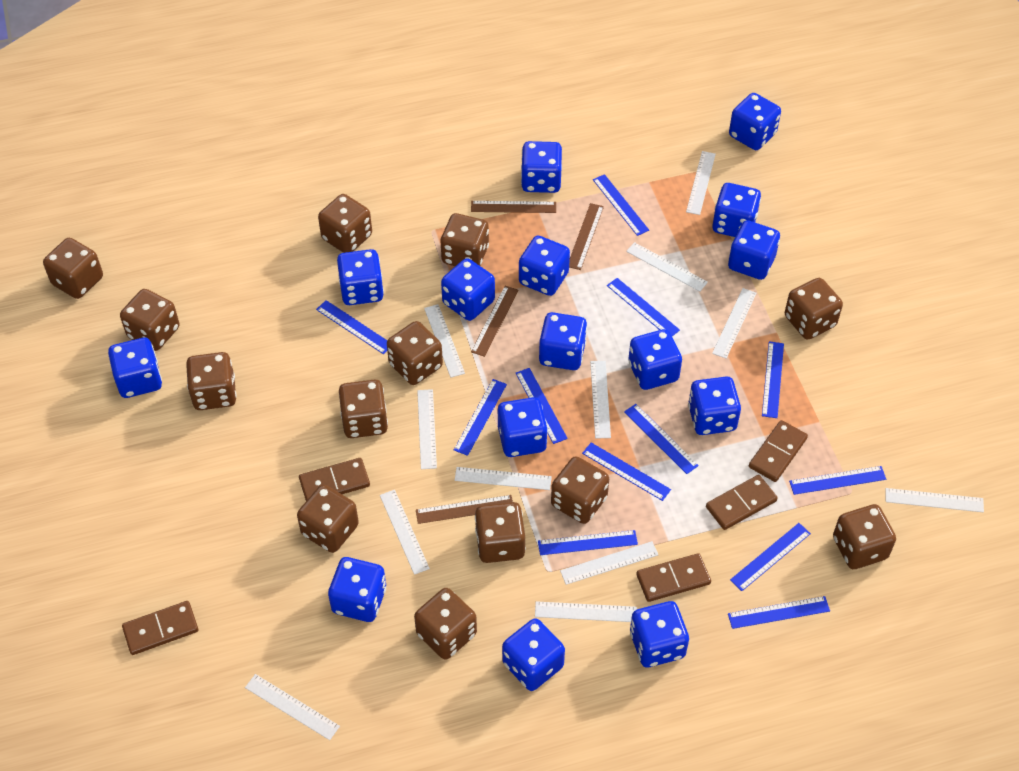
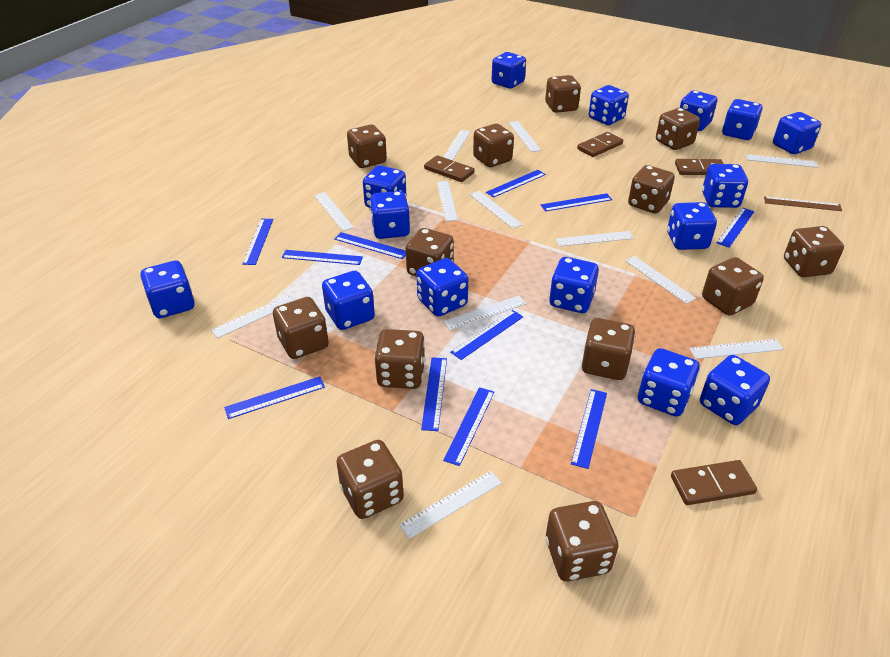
blue ruler: 12 -> 11
brown domino: 5 -> 4
brown ruler: 4 -> 1

